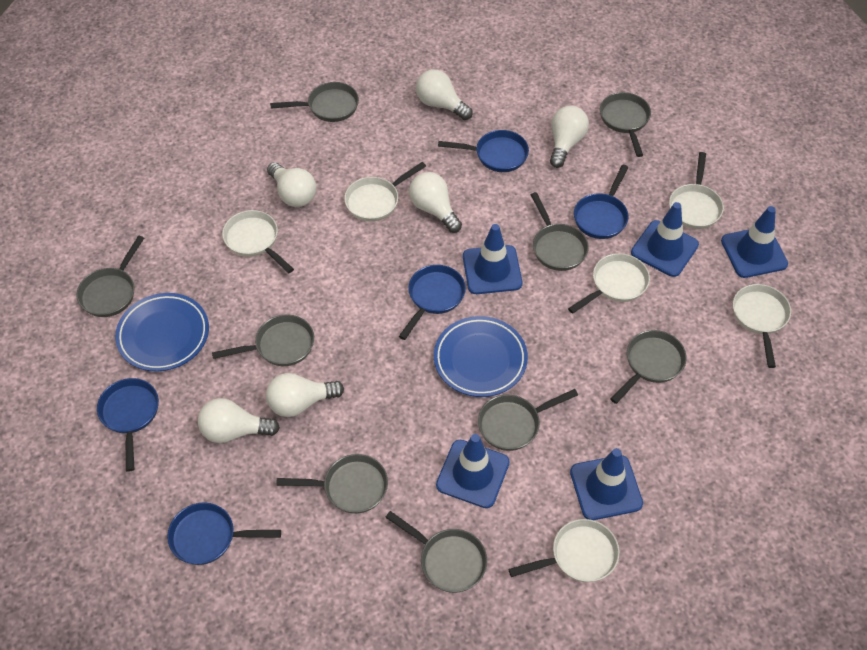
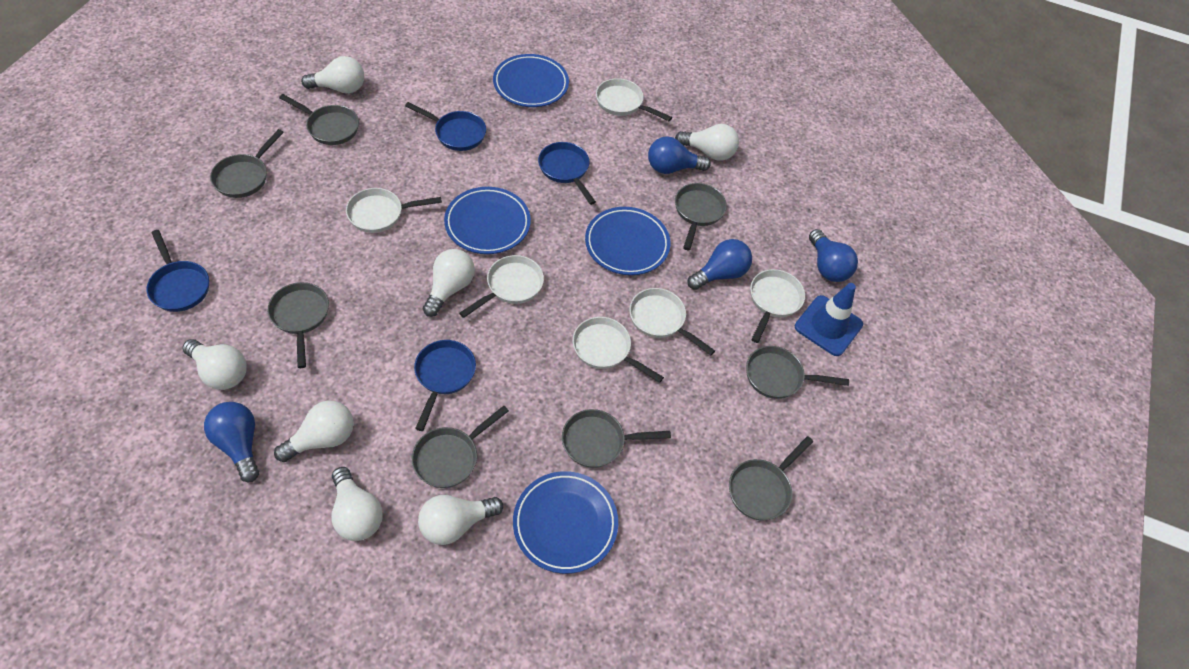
blue light bulb: 0 -> 4
blue pan: 5 -> 4
blue plate: 2 -> 4
blue traffic cone: 5 -> 1
grey pan: 9 -> 8
white light bulb: 6 -> 7

